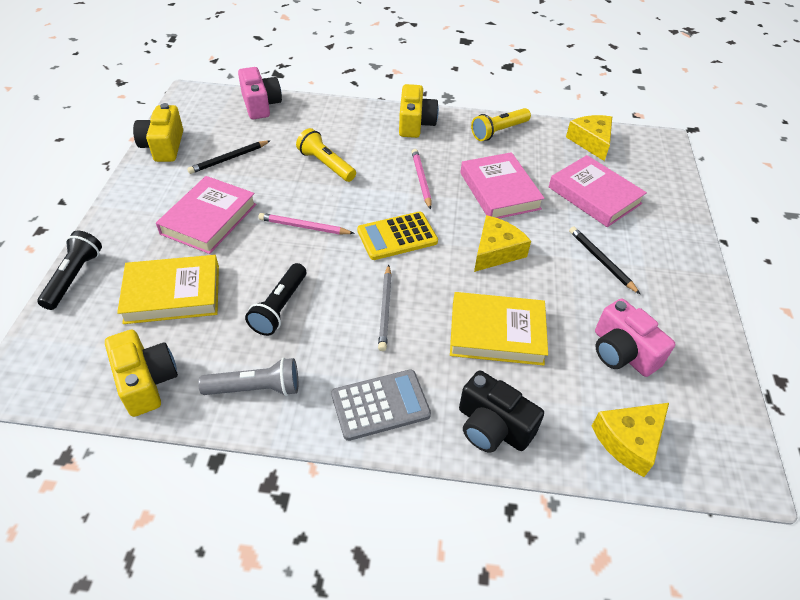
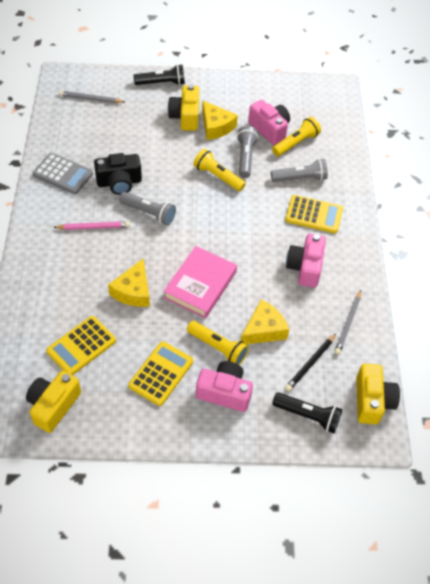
black pencil: 2 -> 1
grey flashlight: 1 -> 3
grey pencil: 1 -> 2
pink book: 3 -> 1
pink camera: 2 -> 3
pink pencil: 2 -> 1
yellow book: 2 -> 0
yellow calculator: 1 -> 3
yellow flashlight: 2 -> 3

